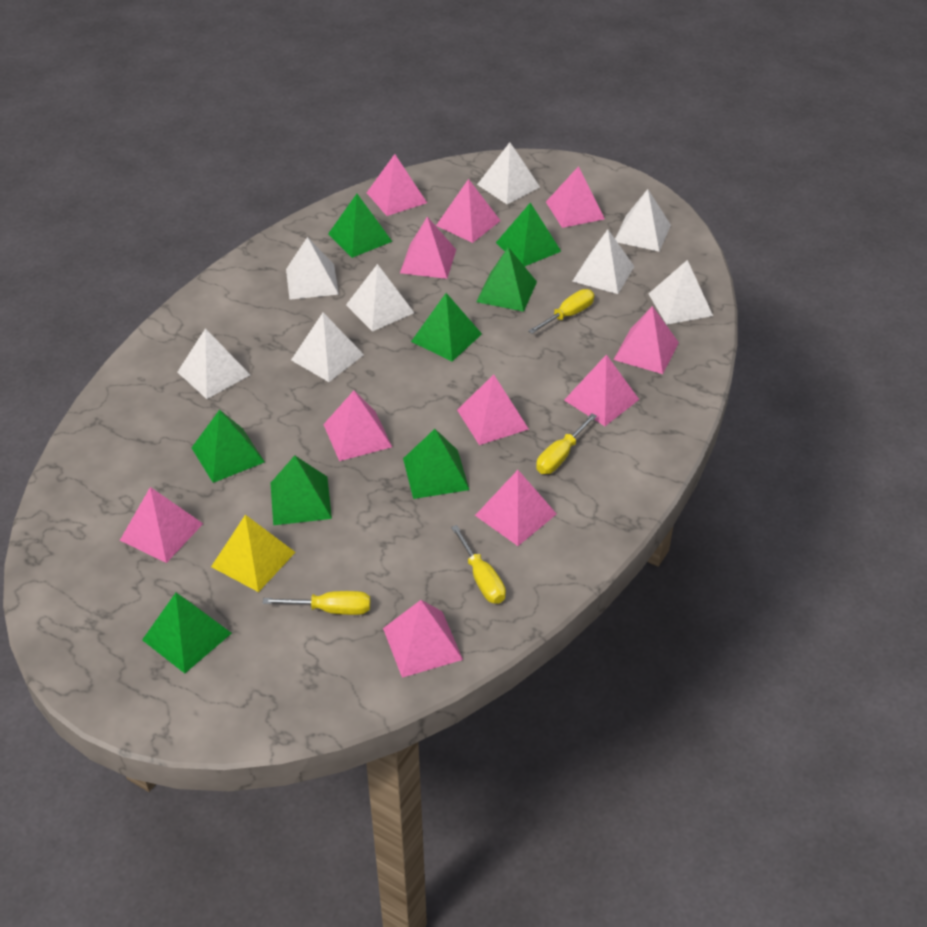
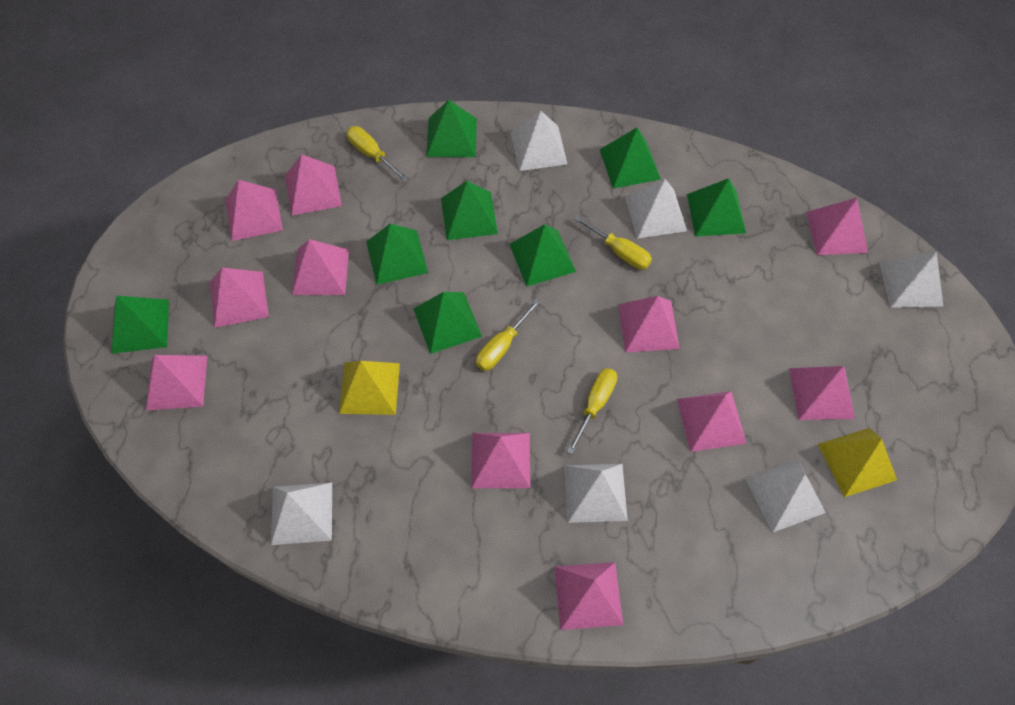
white pyramid: 8 -> 6
yellow pyramid: 1 -> 2

